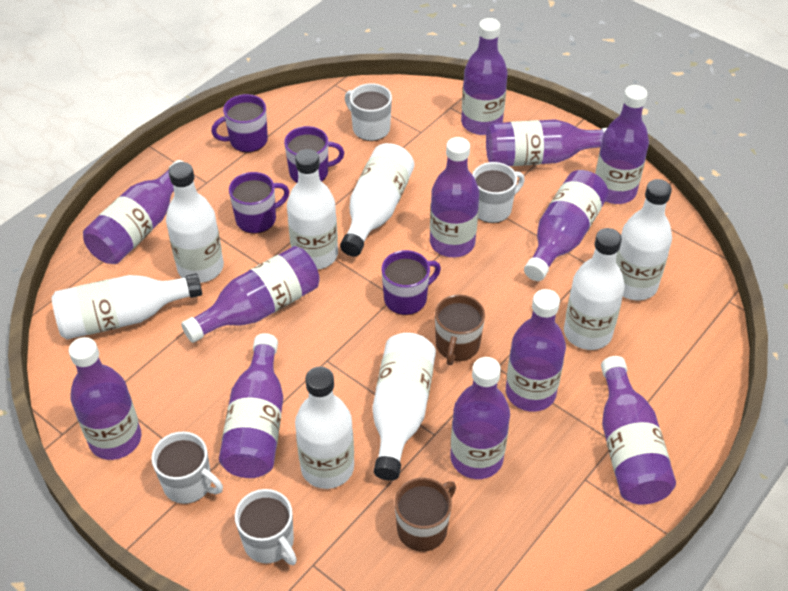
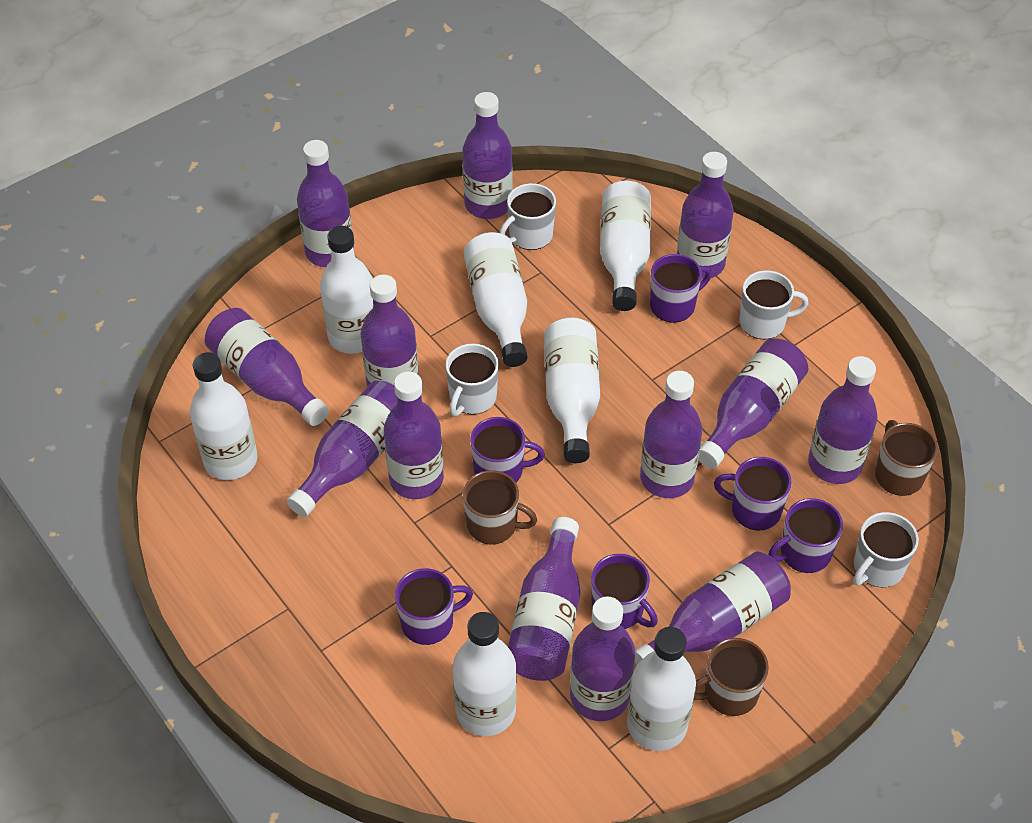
brown mug: 2 -> 3
purple bottle: 12 -> 13
purple mug: 4 -> 6
white bottle: 8 -> 7

